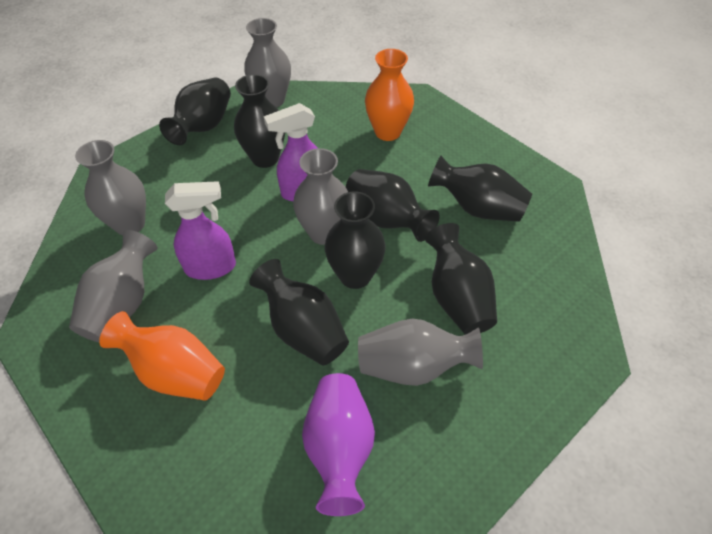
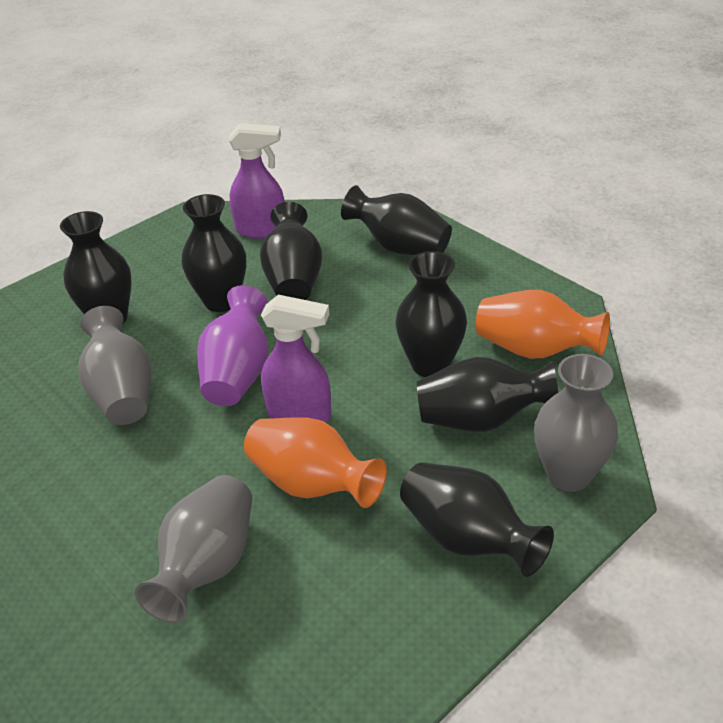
grey vase: 5 -> 3

